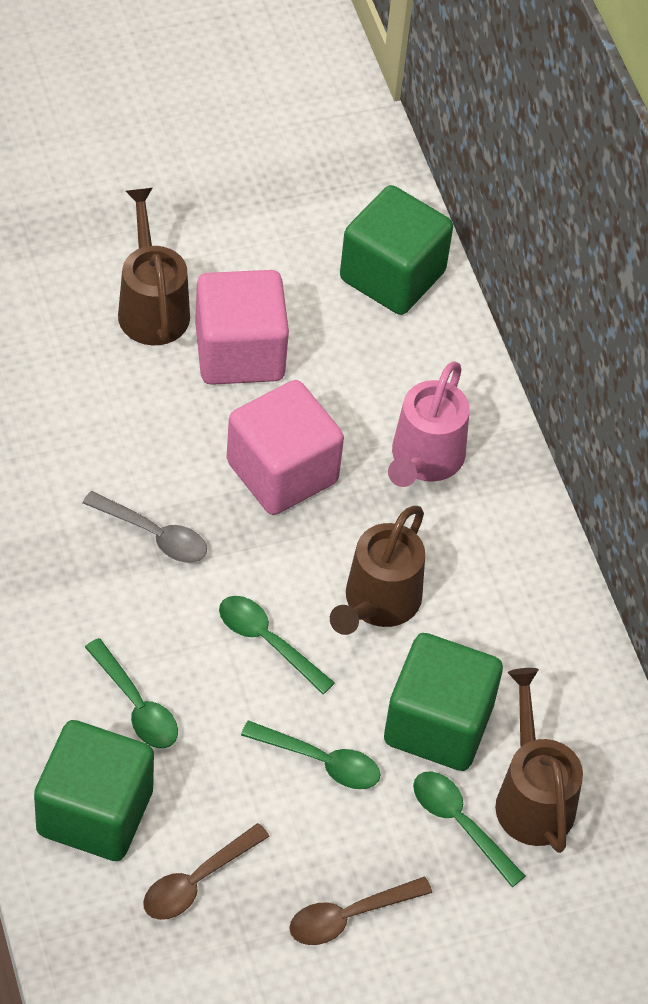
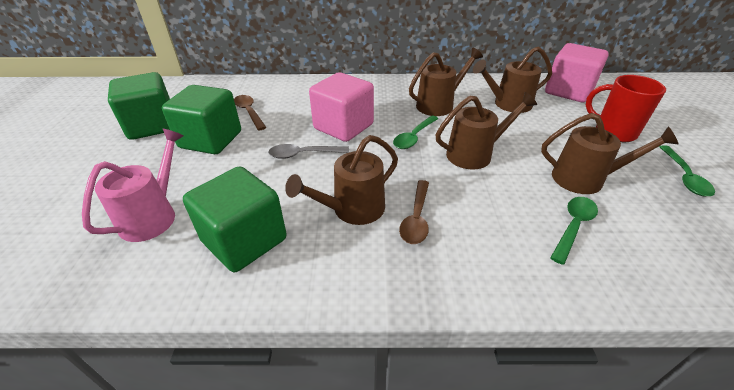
brown watering can: 3 -> 5
green spoon: 4 -> 3
red mug: 0 -> 1

